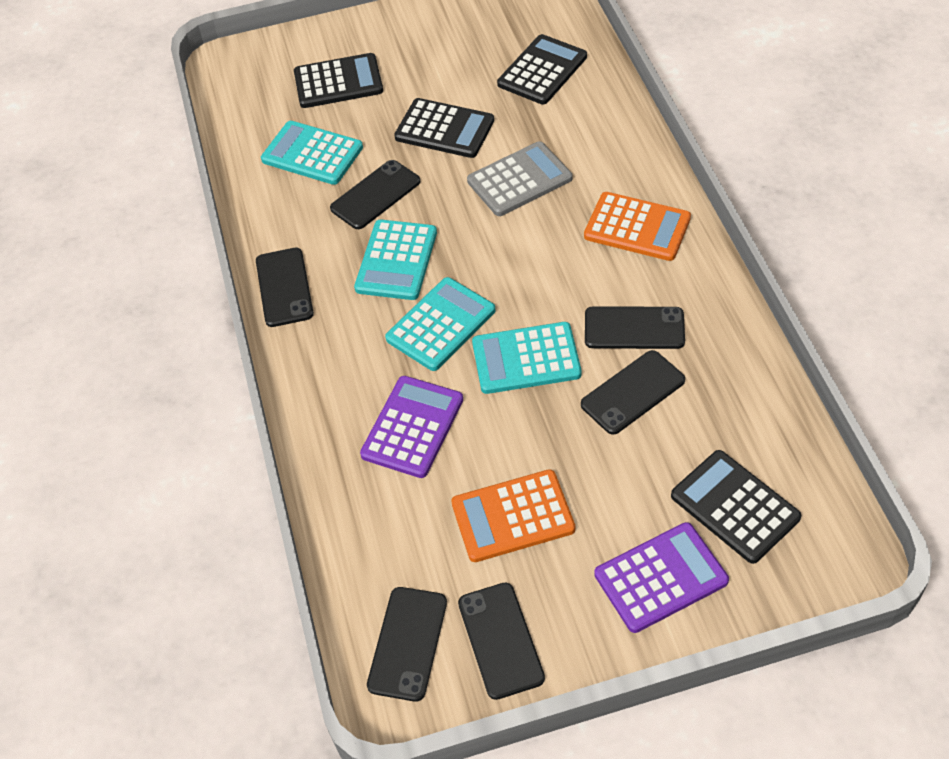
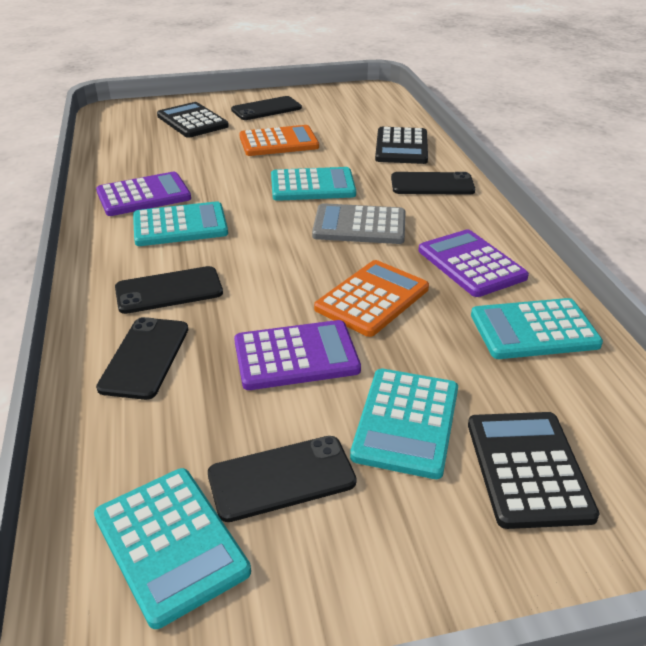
black calculator: 4 -> 3
black phone: 6 -> 5
purple calculator: 2 -> 3
turquoise calculator: 4 -> 5

